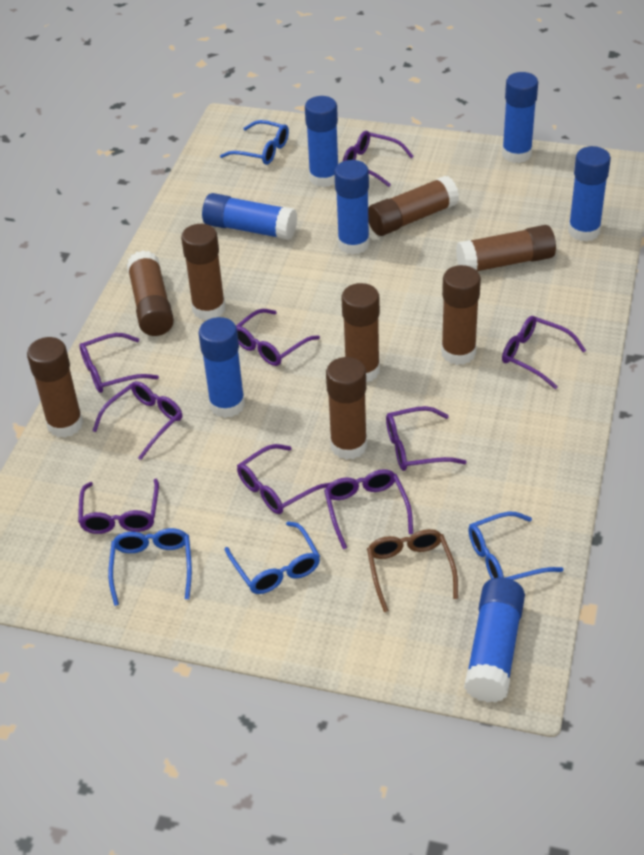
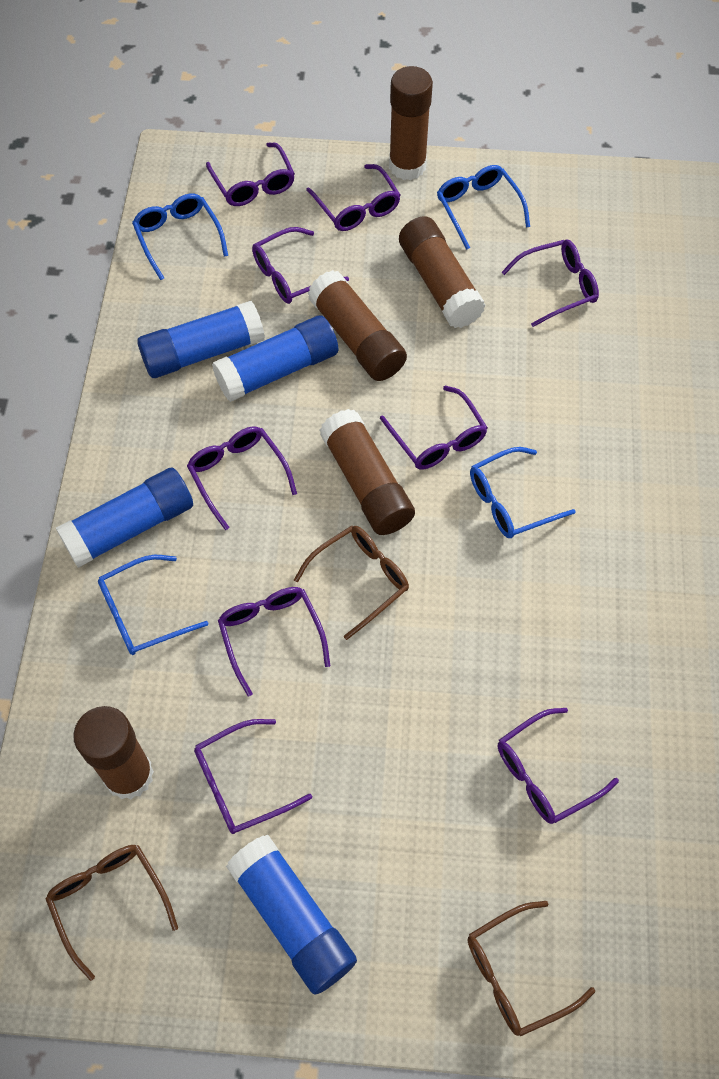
blue glue stick: 7 -> 4
brown glasses: 1 -> 3
brown glue stick: 8 -> 5

